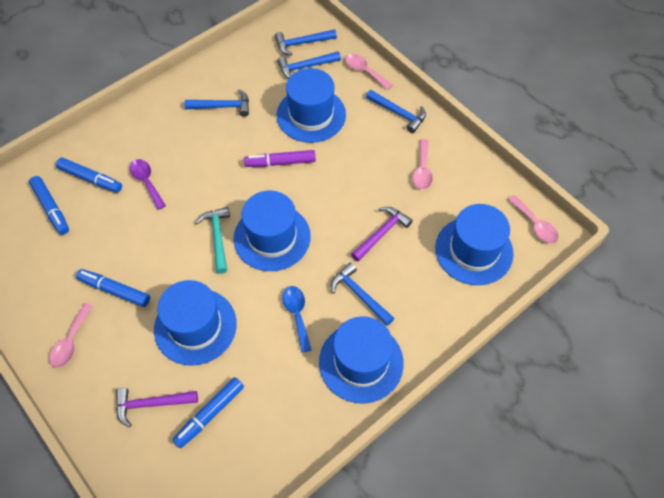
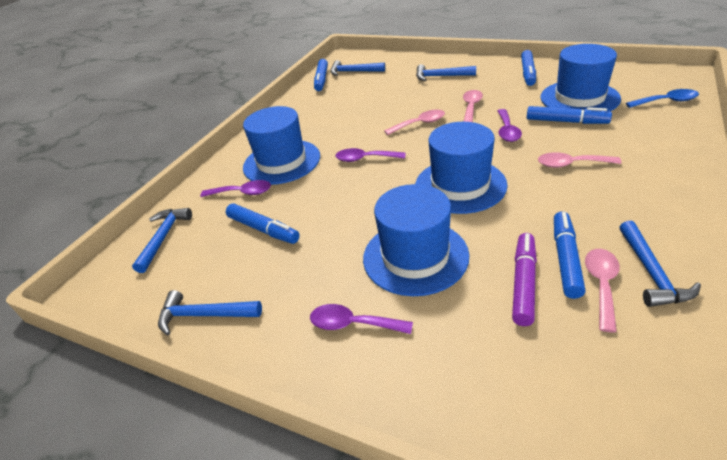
blue hat: 5 -> 4
blue marker: 4 -> 5
purple hammer: 2 -> 0
purple spoon: 1 -> 4
turquoise hammer: 1 -> 0

